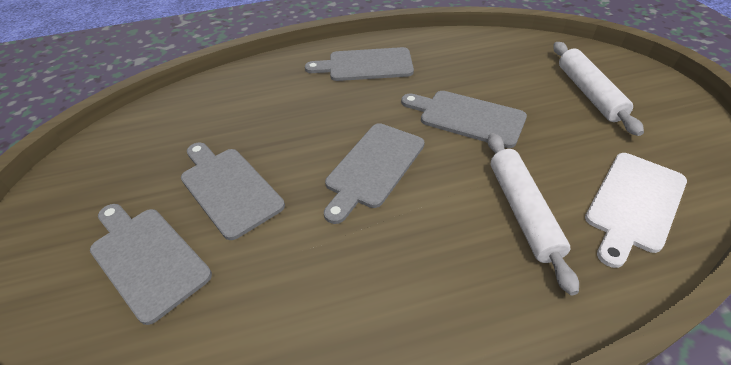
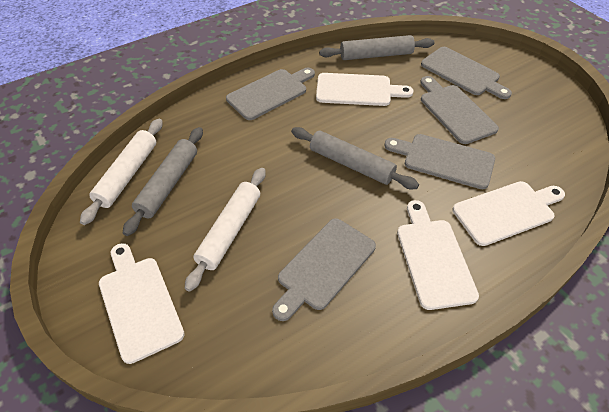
grey rolling pin: 0 -> 3
white cutting board: 1 -> 4

